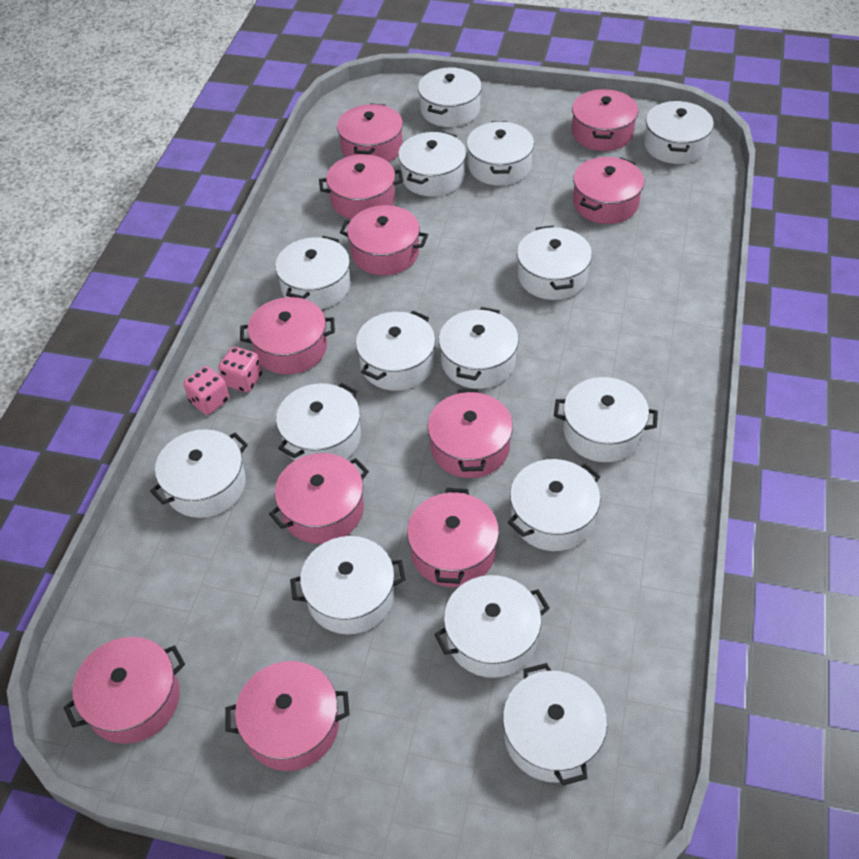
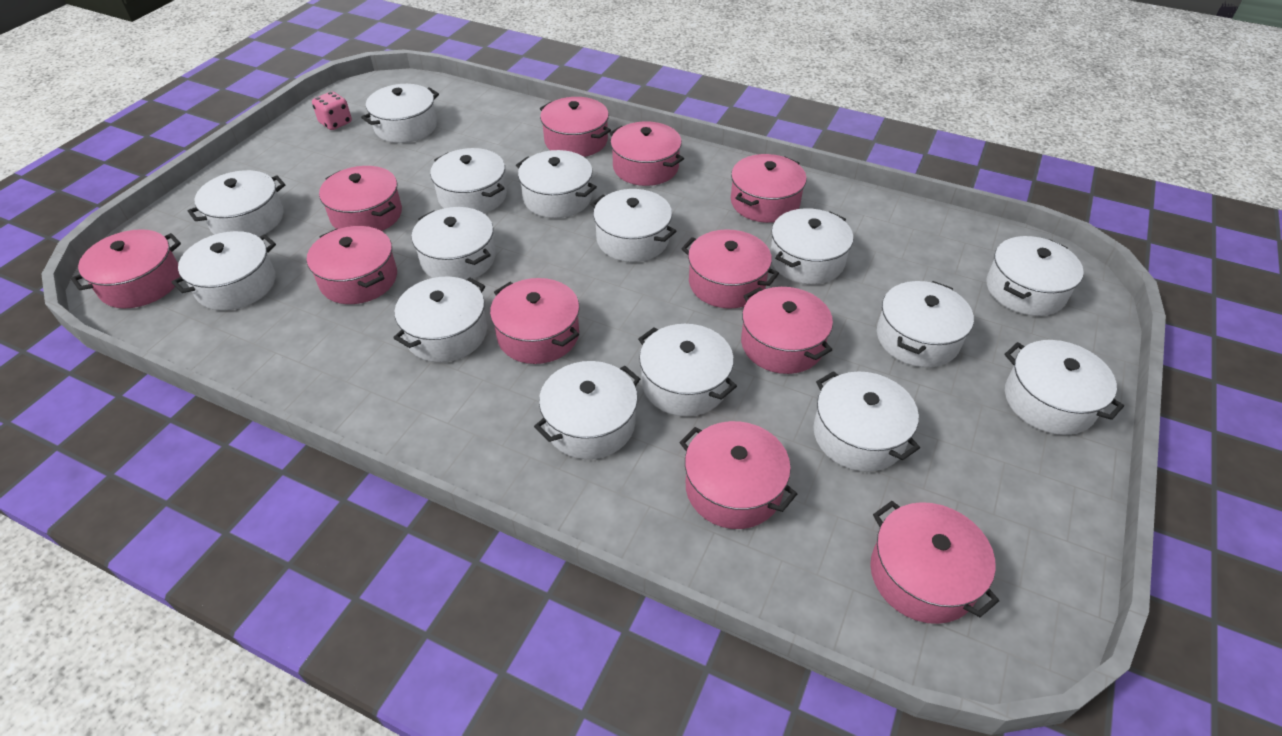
pink dice: 2 -> 1

